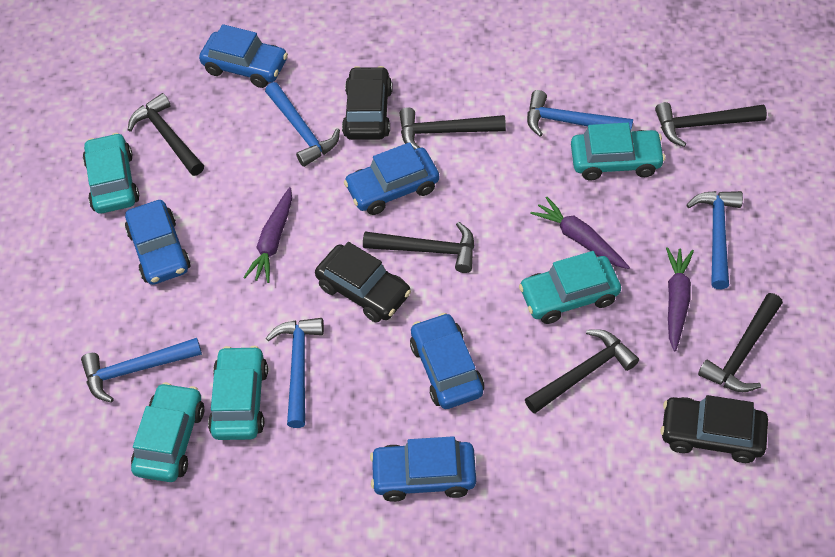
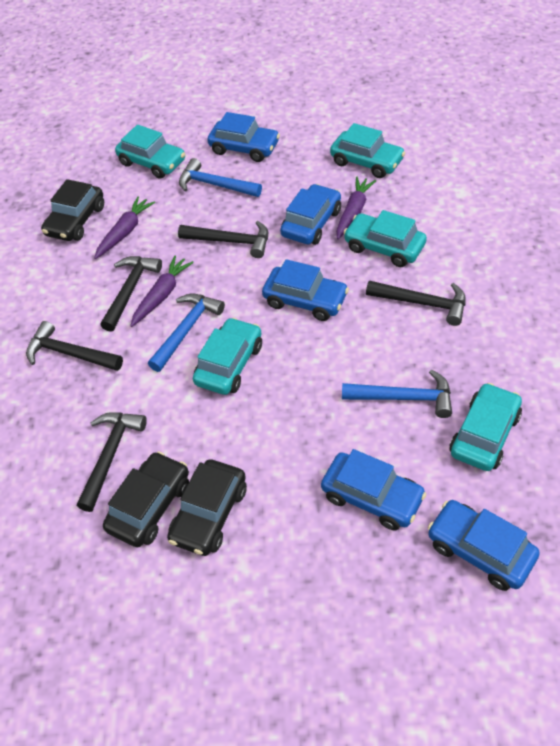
black hammer: 6 -> 5
blue hammer: 5 -> 3

